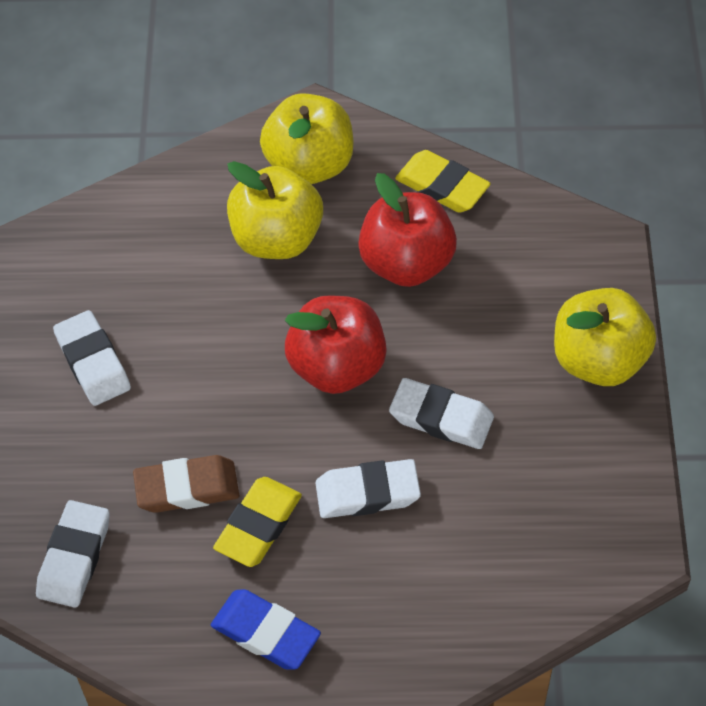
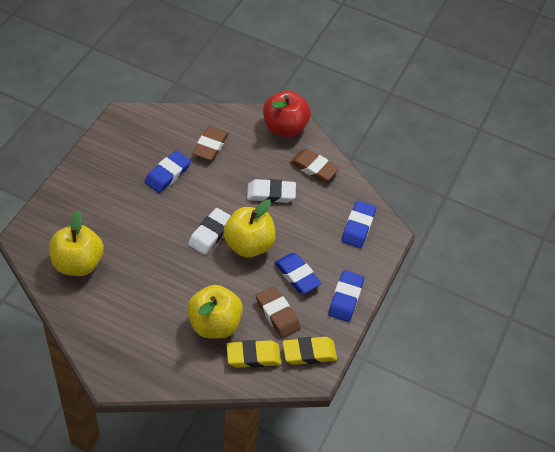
blue eraser: 1 -> 4
brown eraser: 1 -> 3
red apple: 2 -> 1
white eraser: 4 -> 2

